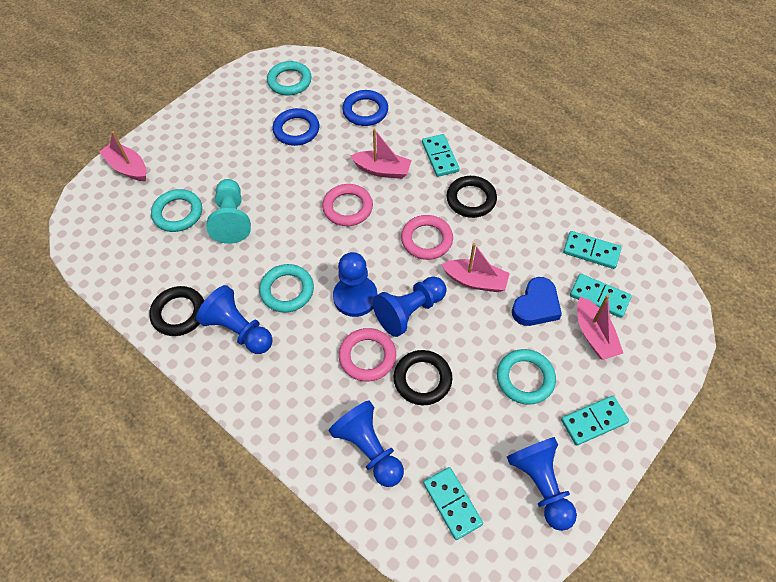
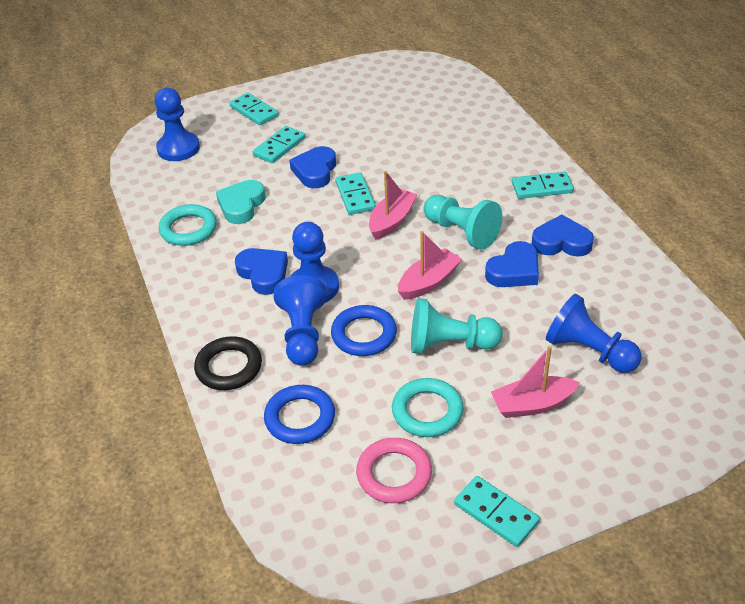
black ring: 3 -> 1
blue heart: 1 -> 4
blue pawn: 5 -> 4
pink boat: 4 -> 3
pink ring: 3 -> 1
turquoise heart: 0 -> 1
turquoise pawn: 1 -> 2
turquoise ring: 4 -> 2

